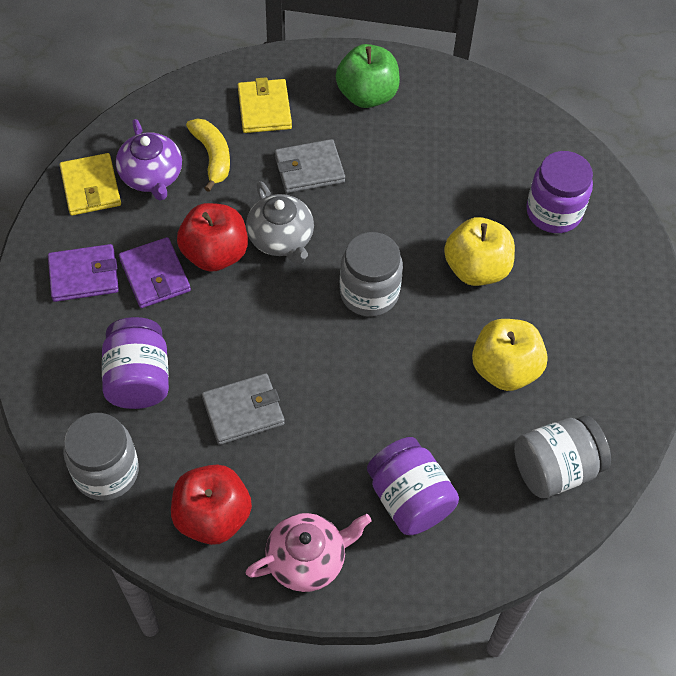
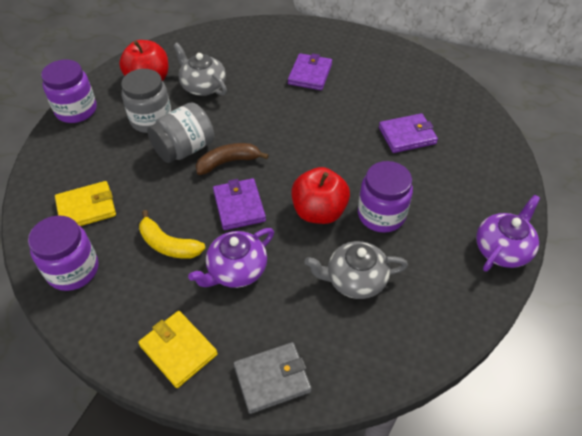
brown banana: 0 -> 1
green apple: 1 -> 0
grey jar: 3 -> 2
grey teapot: 1 -> 2
grey wallet: 2 -> 1
pink teapot: 1 -> 0
purple teapot: 1 -> 2
purple wallet: 2 -> 3
yellow apple: 2 -> 0

